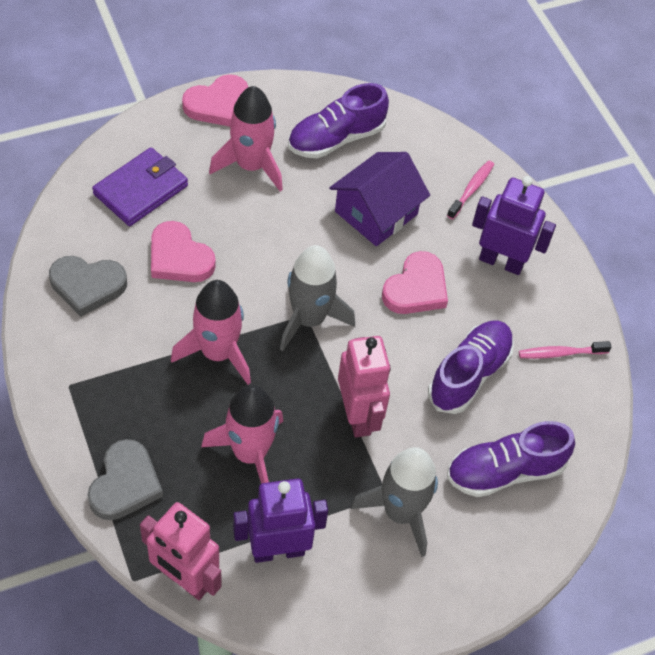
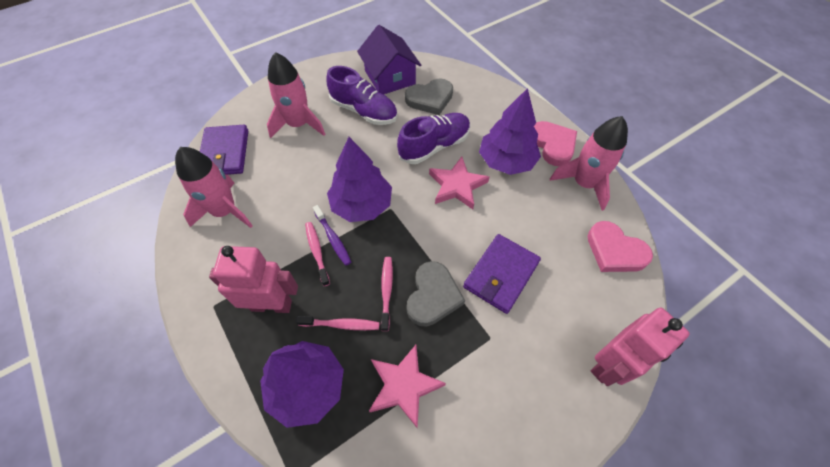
grey rocket: 2 -> 0
pink heart: 3 -> 2
pink star: 0 -> 2
pink toothbrush: 2 -> 3
purple robot: 2 -> 0
purple shoe: 3 -> 2
purple toothbrush: 0 -> 1
purple tree: 0 -> 3
purple wallet: 1 -> 2

